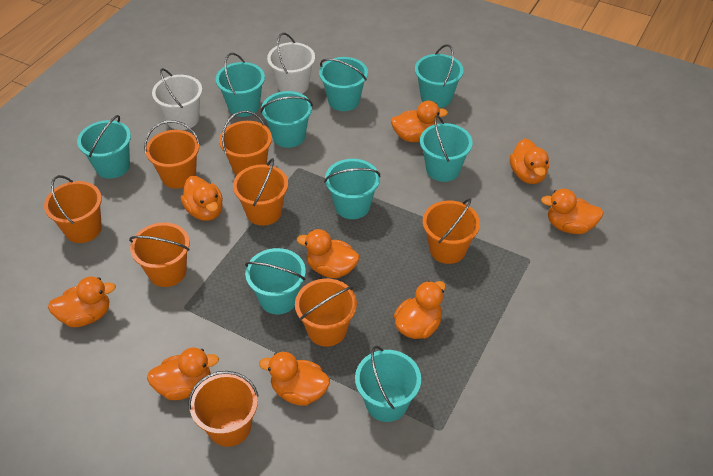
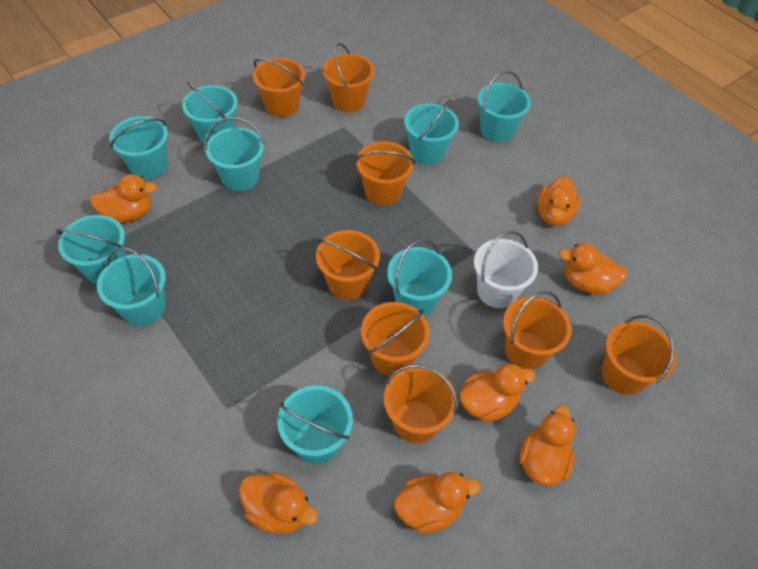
orange duck: 9 -> 7
white bucket: 2 -> 1

